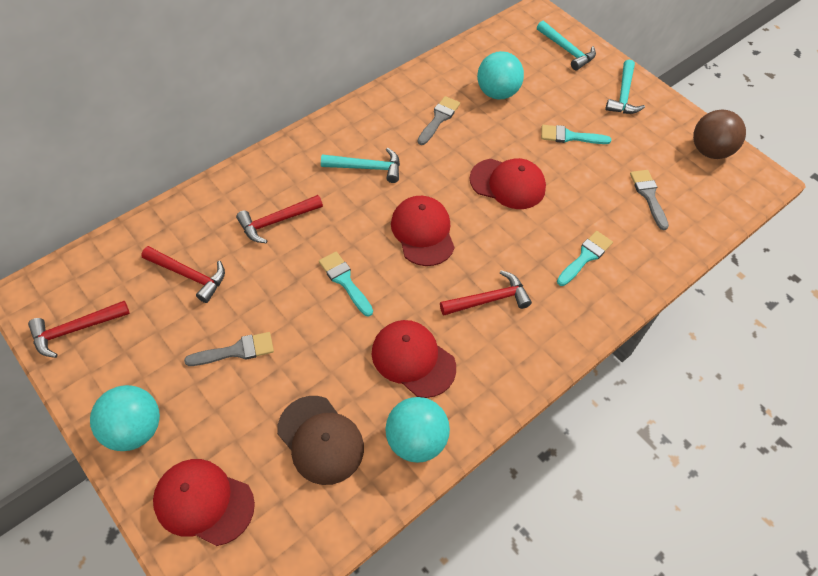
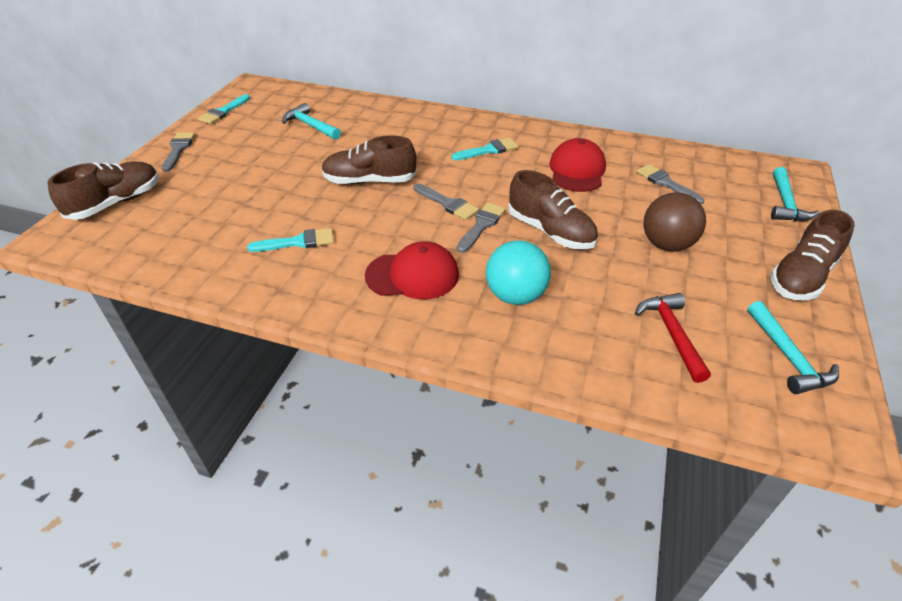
brown cap: 1 -> 0
brown shoe: 0 -> 4
grey brush: 3 -> 4
red cap: 4 -> 2
red hammer: 4 -> 1
turquoise ball: 3 -> 1

